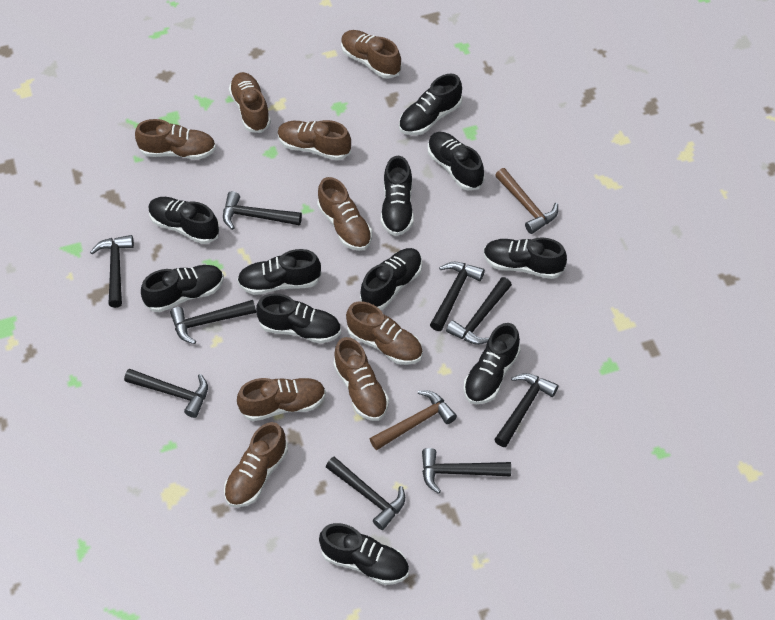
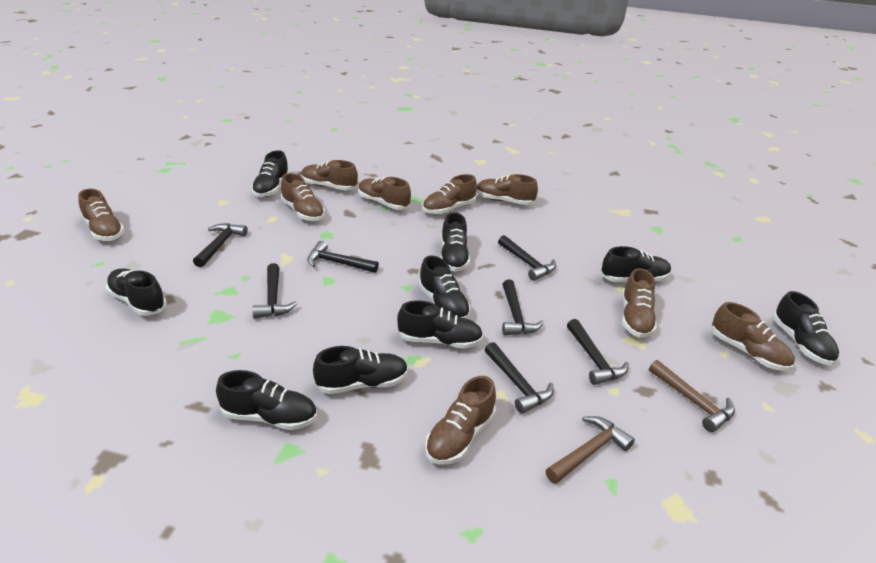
black hammer: 9 -> 7
black shoe: 11 -> 9

